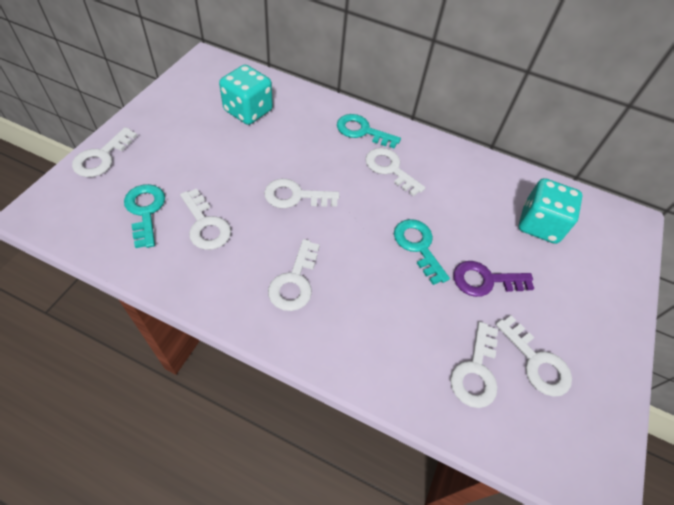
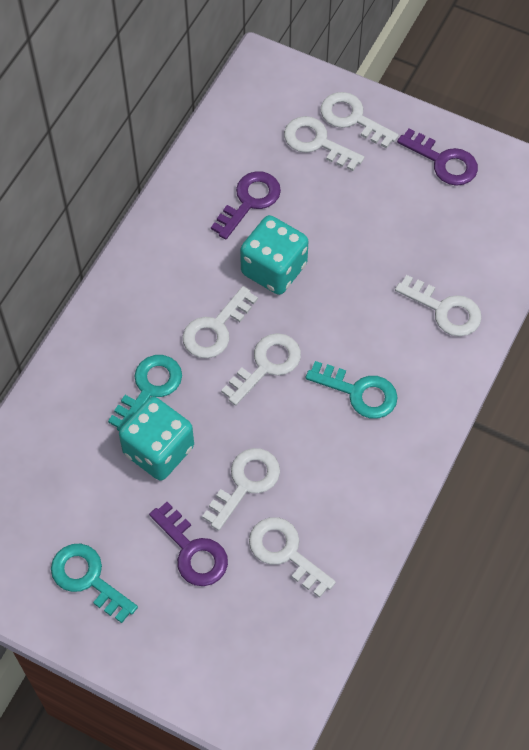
purple key: 1 -> 3

